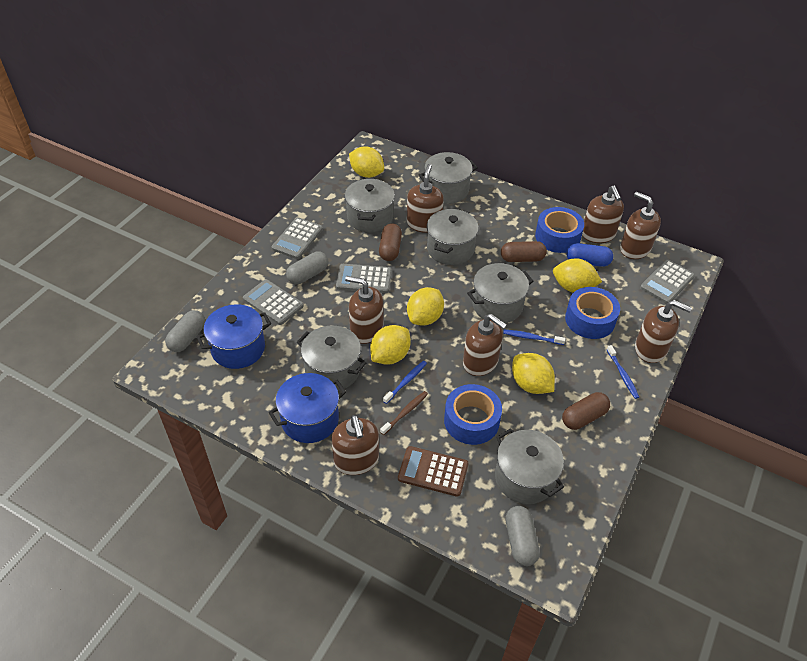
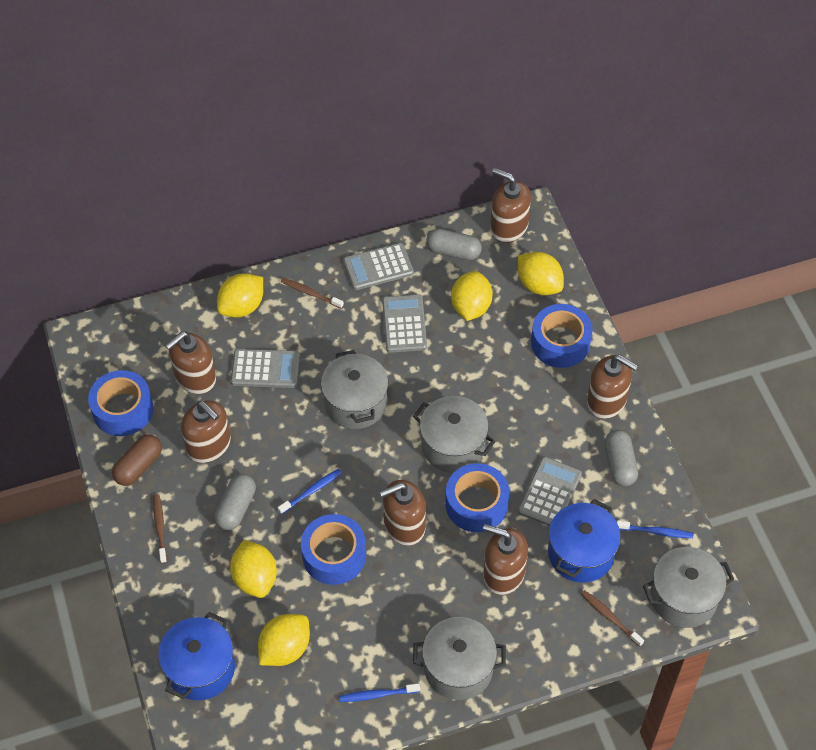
blue capsule: 1 -> 0
blue tape: 3 -> 4
brown calculator: 1 -> 0
brown capsule: 3 -> 1
brown soap dispenser: 7 -> 6
brown toothbrush: 1 -> 3
grey pot: 6 -> 4

